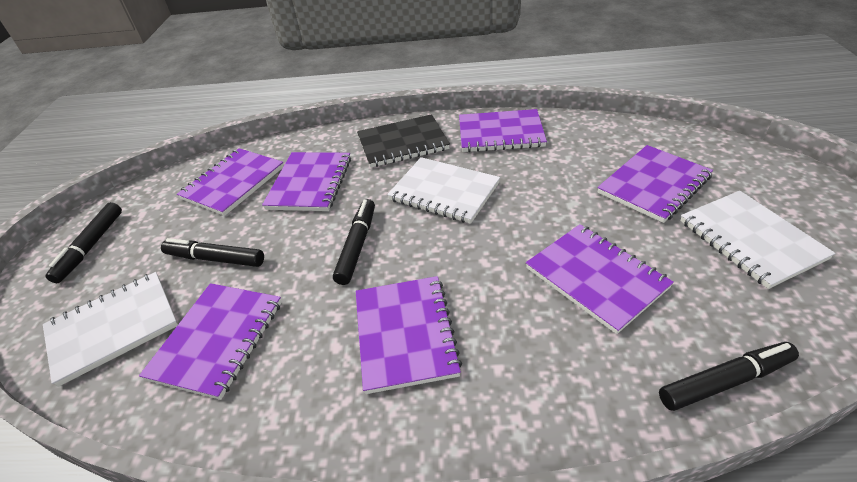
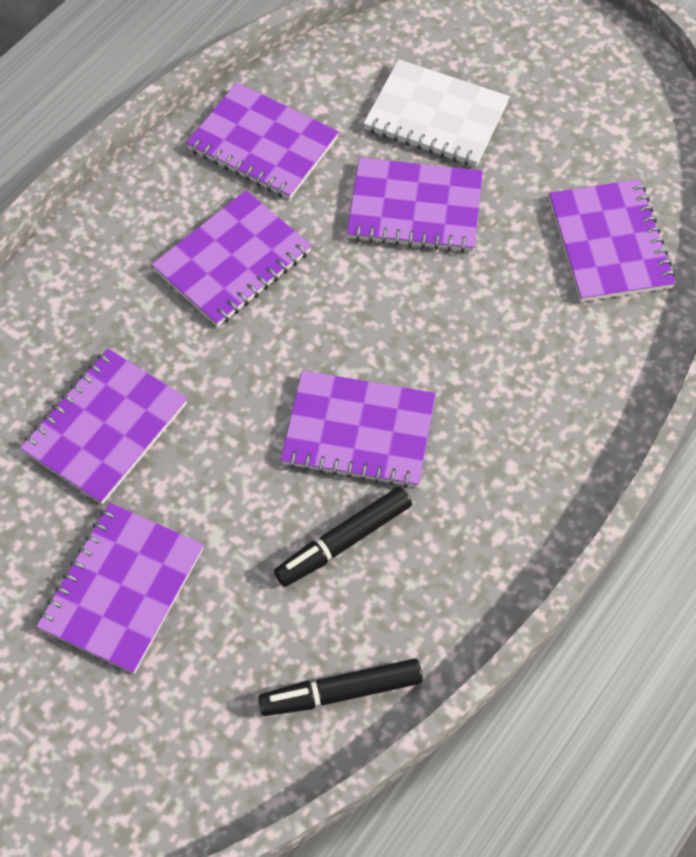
black marker: 4 -> 2
black notebook: 1 -> 0
white notebook: 3 -> 1

